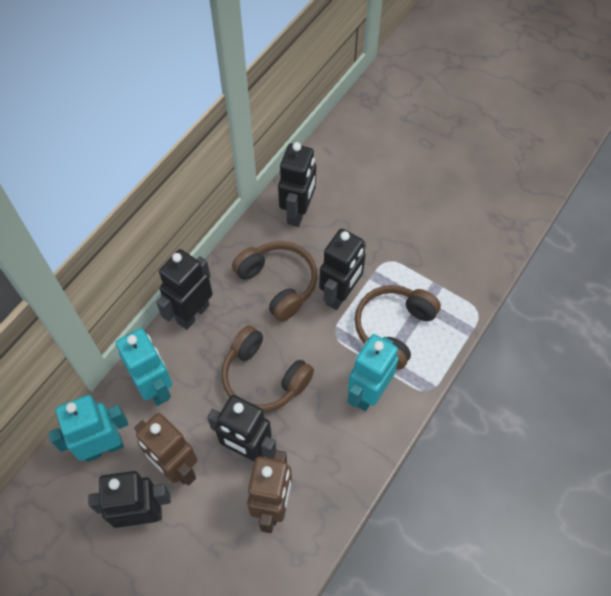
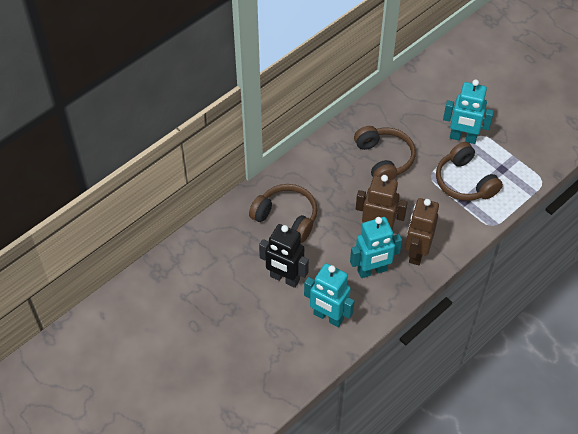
black robot: 5 -> 1

